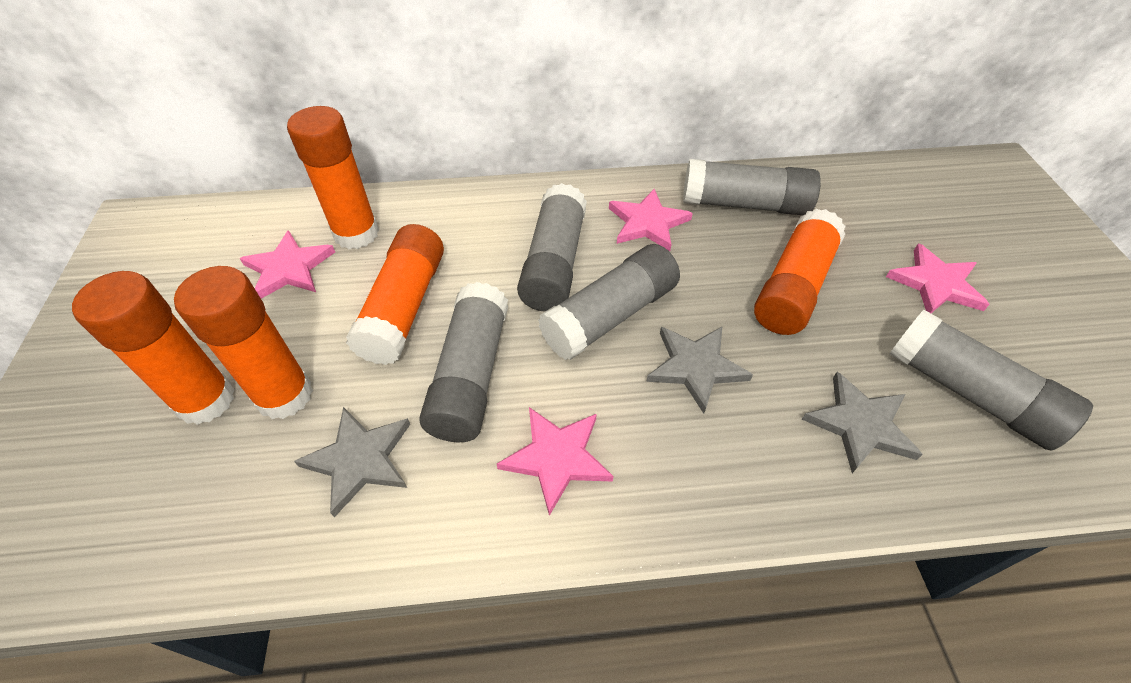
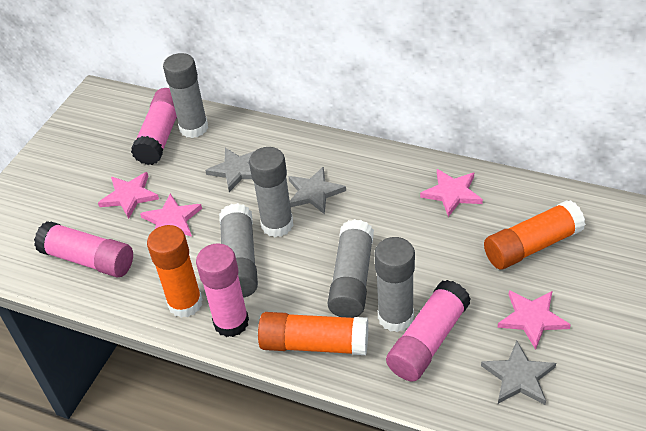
orange glue stick: 5 -> 3
pink glue stick: 0 -> 4

